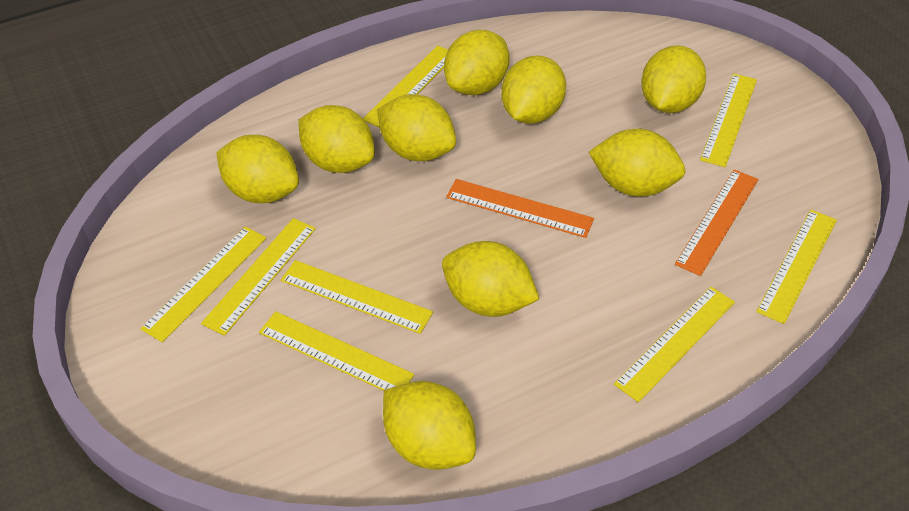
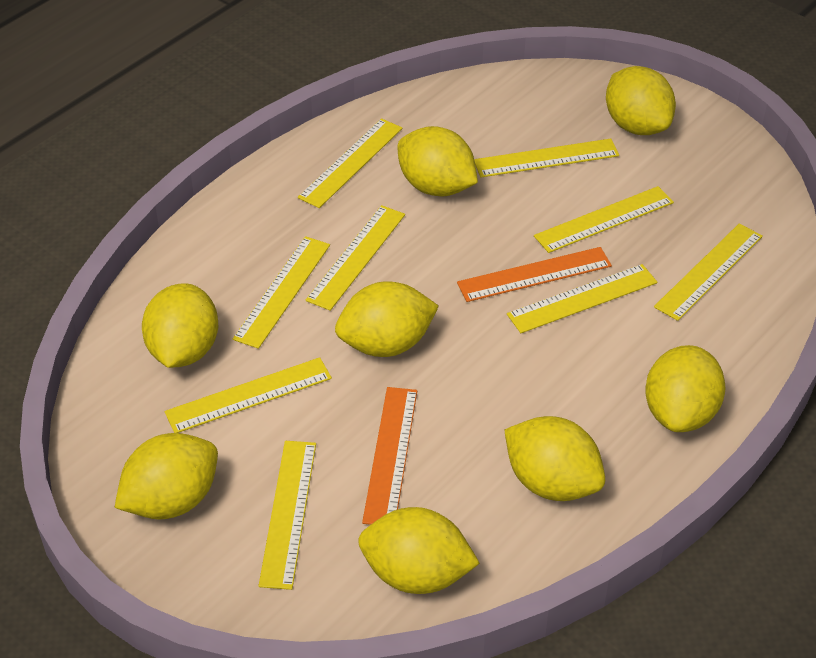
yellow lemon: 9 -> 8
yellow ruler: 8 -> 9

